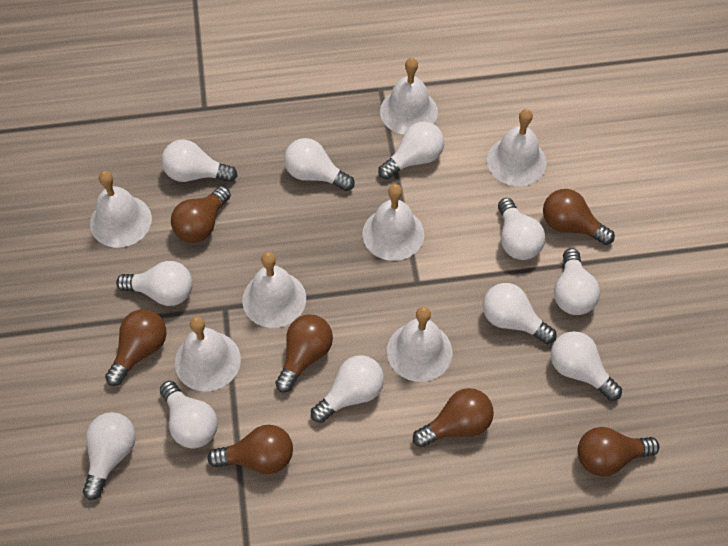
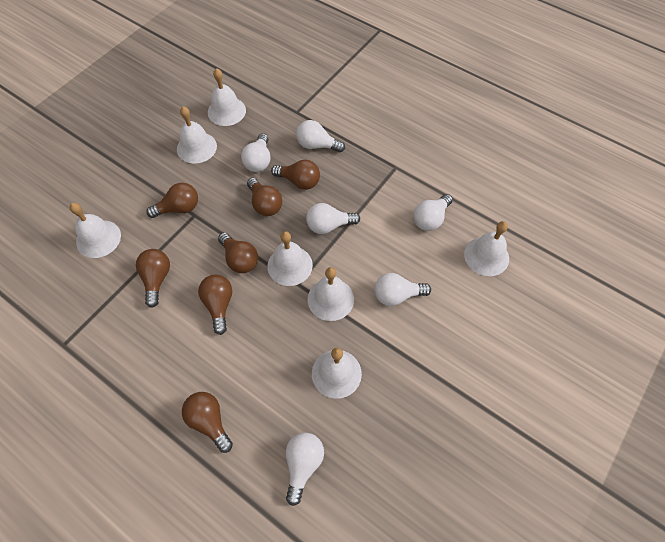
white light bulb: 11 -> 6

